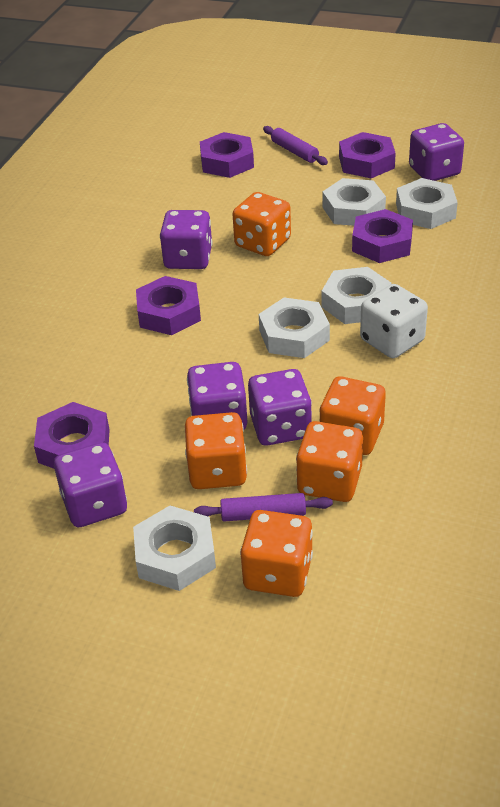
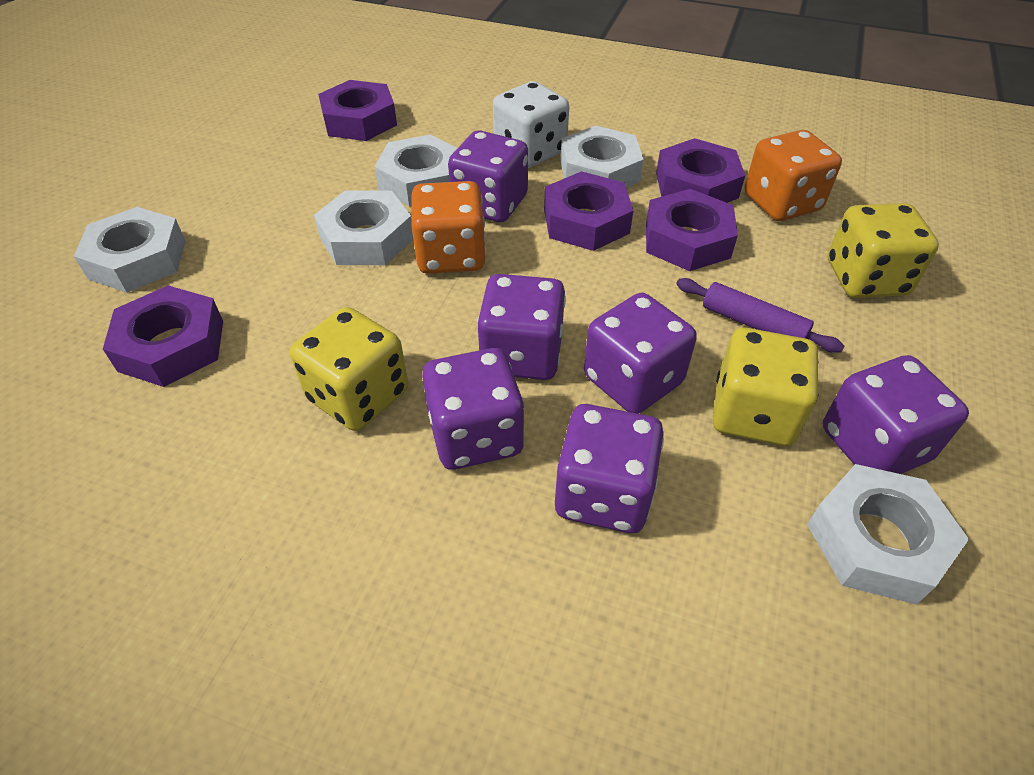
orange dice: 5 -> 2
purple dice: 5 -> 6
purple rolling pin: 2 -> 1
yellow dice: 0 -> 3

